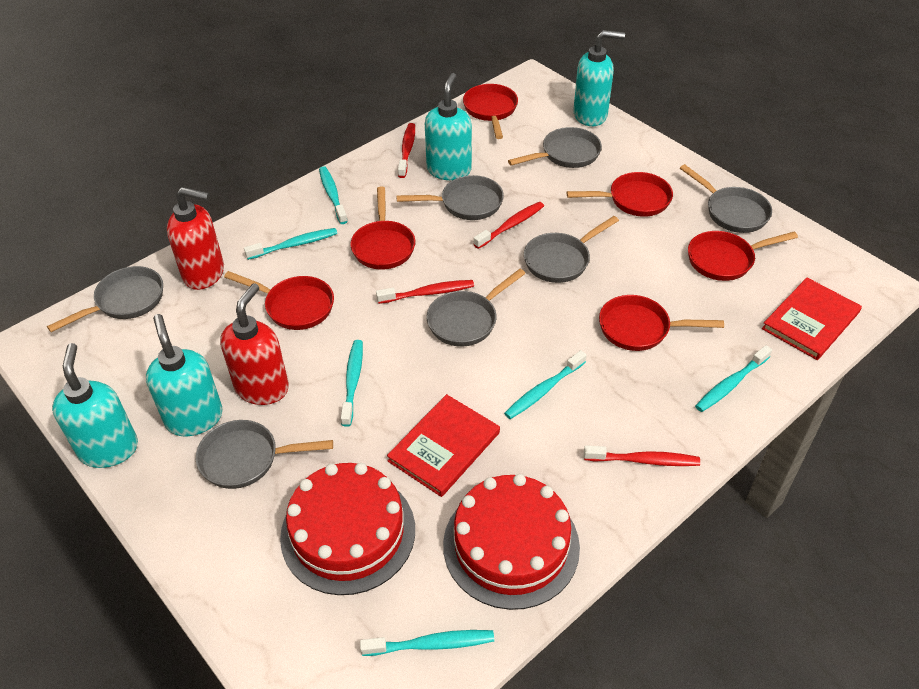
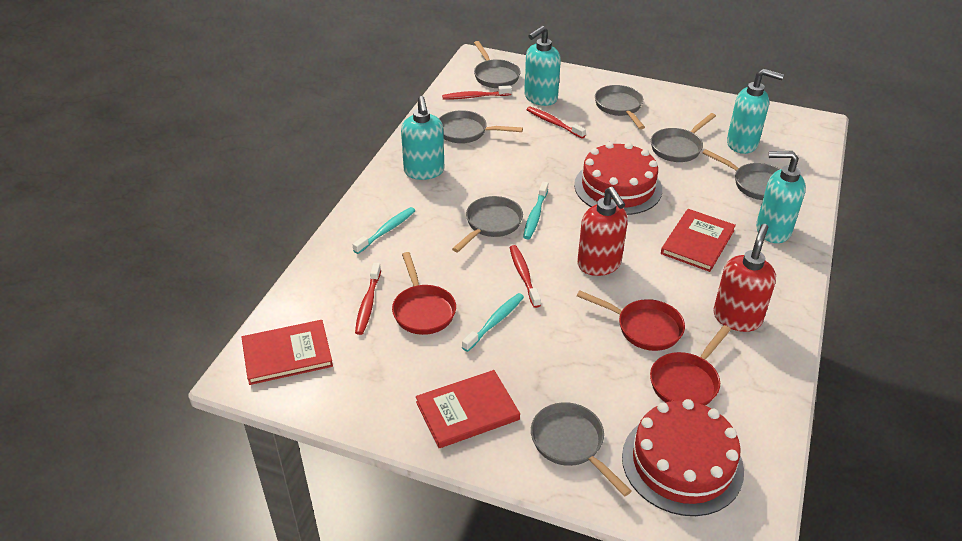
red book: 2 -> 3
red pan: 6 -> 3
turquoise toothbrush: 6 -> 3

